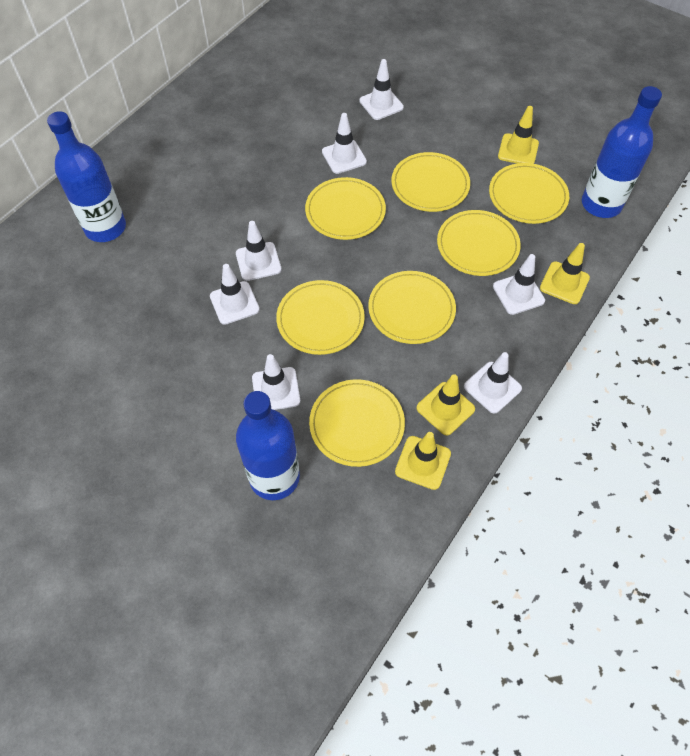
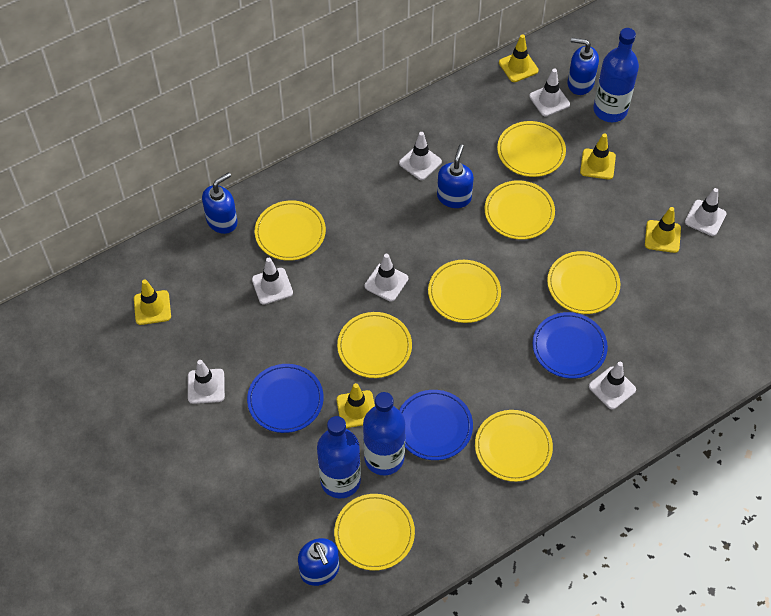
blue plate: 0 -> 3
blue soap dispenser: 0 -> 4
yellow plate: 7 -> 8
yellow traffic cone: 4 -> 5

